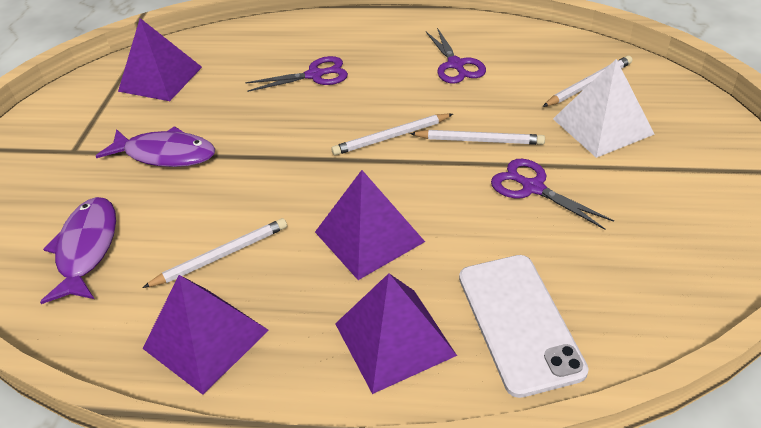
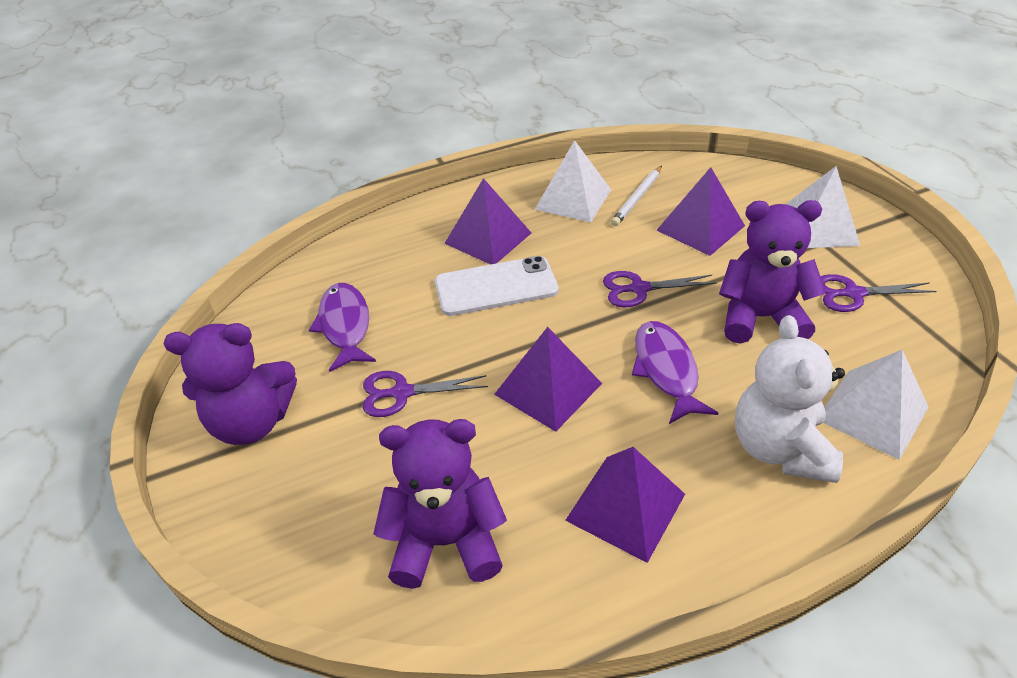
purple teddy bear: 0 -> 3
white pencil: 4 -> 1
white pyramid: 1 -> 3
white teddy bear: 0 -> 1

